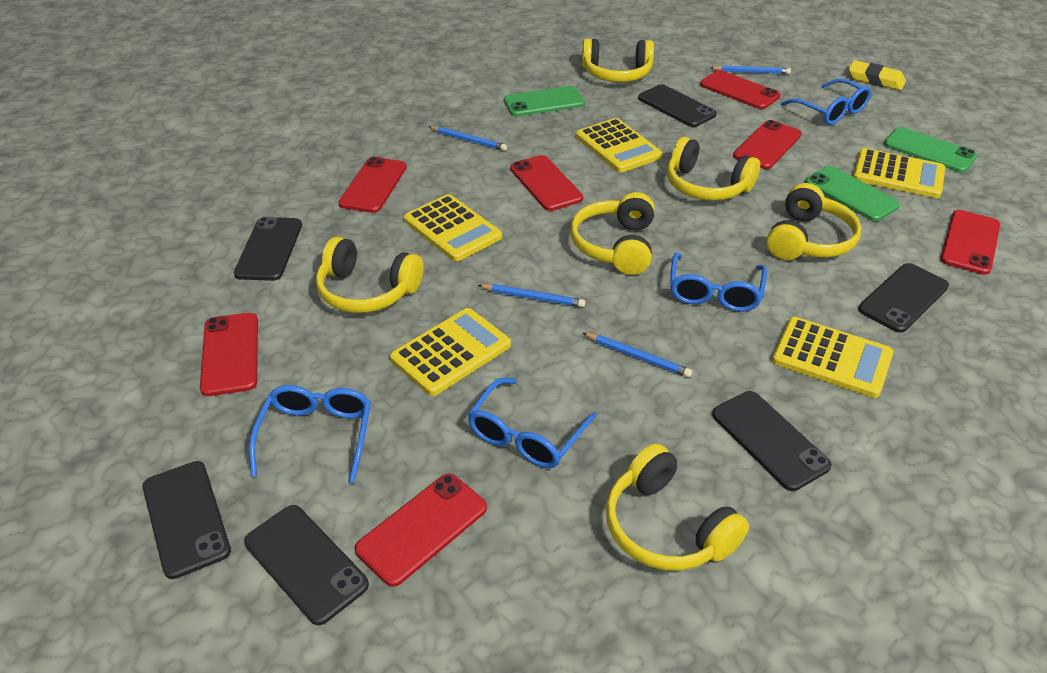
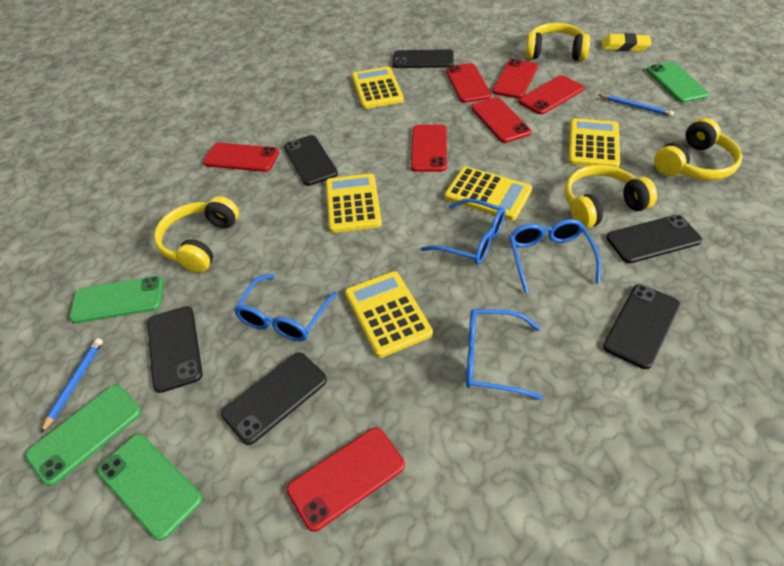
blue pencil: 4 -> 2
green phone: 3 -> 4
yellow headphones: 6 -> 4

